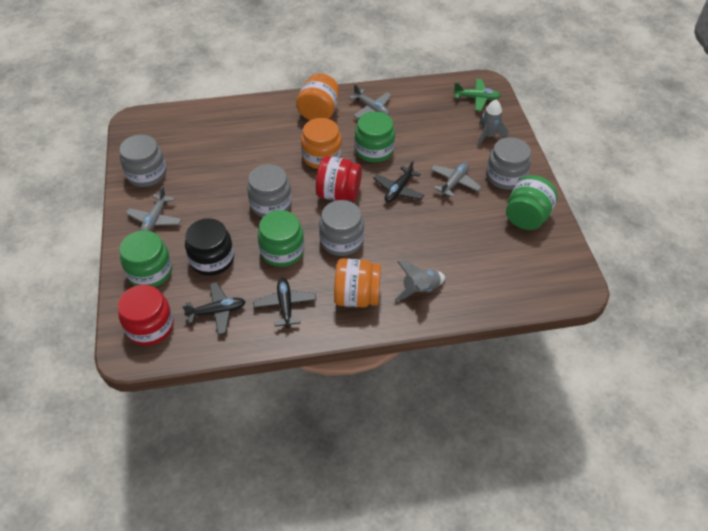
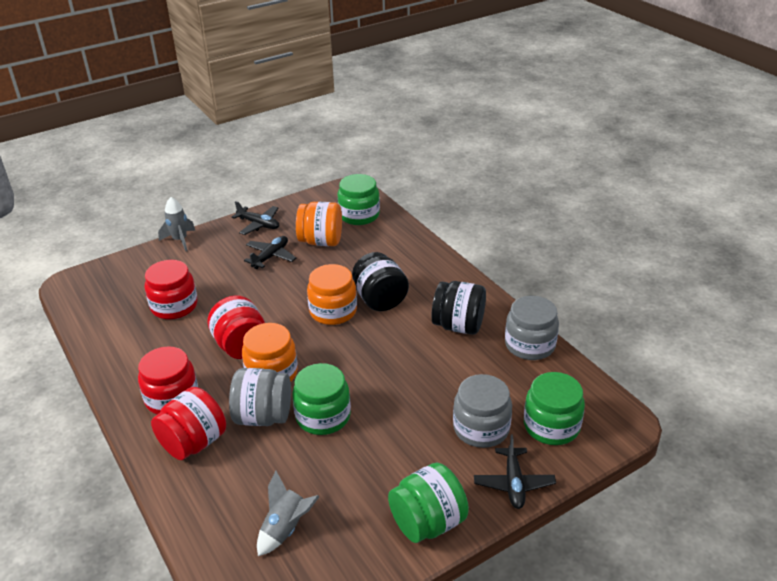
black jar: 1 -> 2
green plane: 1 -> 0
grey jar: 4 -> 3
grey plane: 3 -> 0
red jar: 2 -> 4

